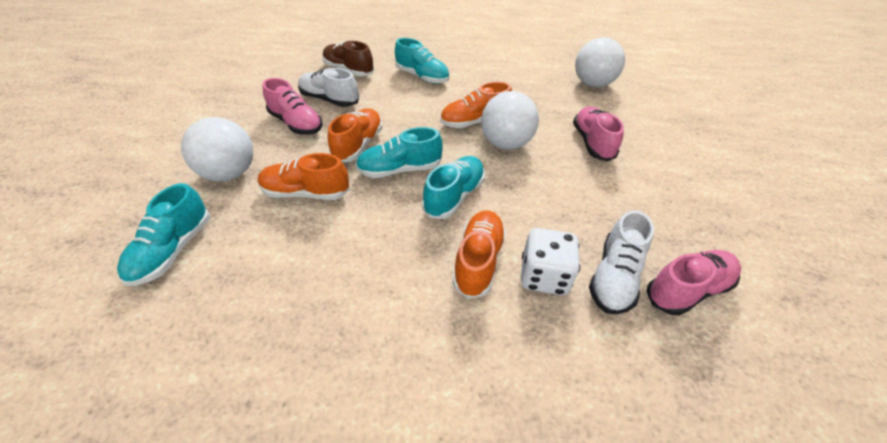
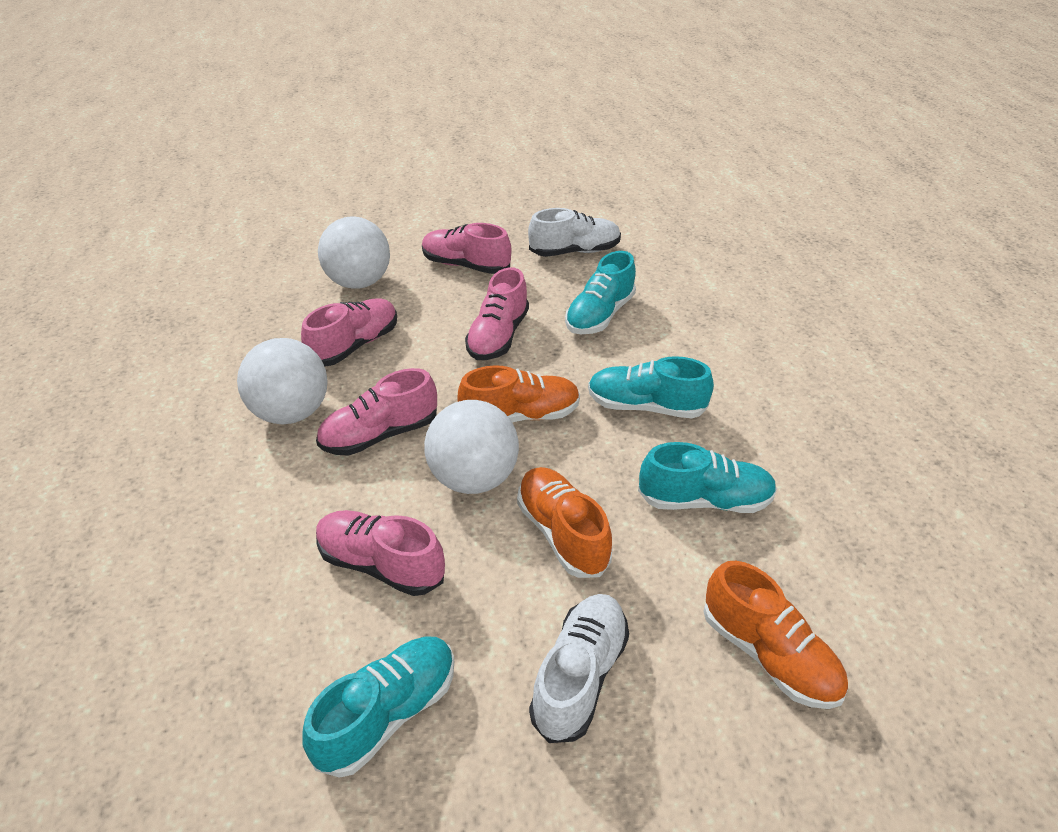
brown shoe: 1 -> 0
orange shoe: 4 -> 3
pink shoe: 3 -> 5
white dice: 1 -> 0

